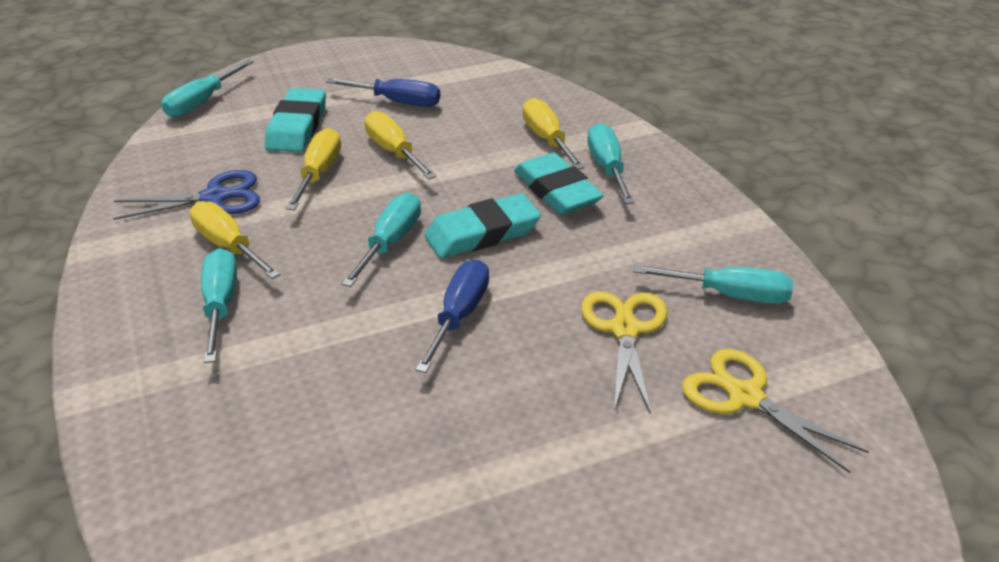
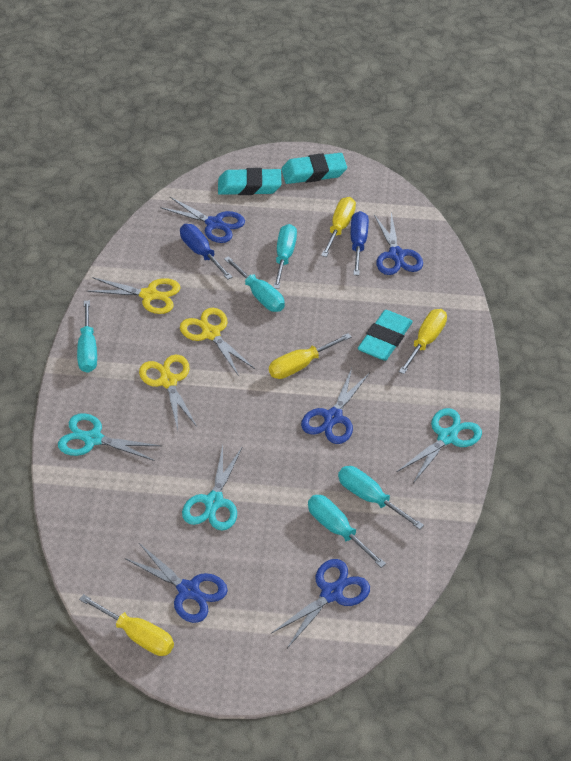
blue scissors: 1 -> 5
turquoise scissors: 0 -> 3
yellow scissors: 2 -> 3

